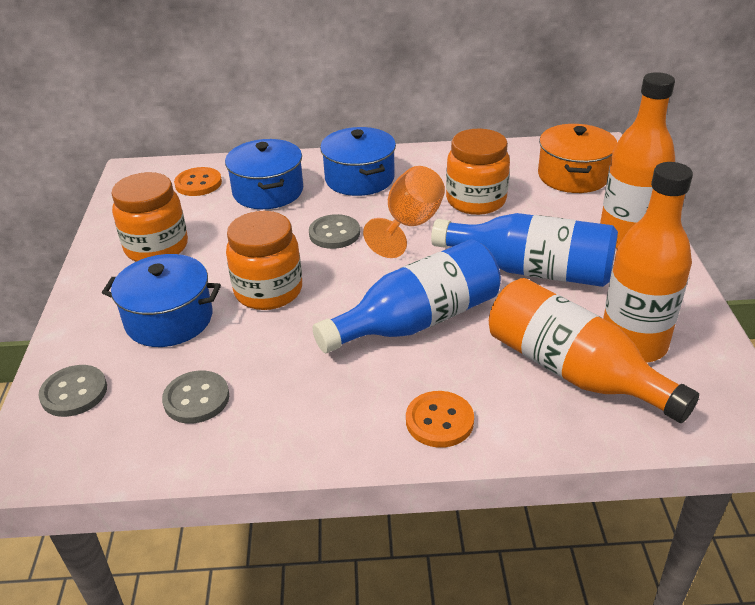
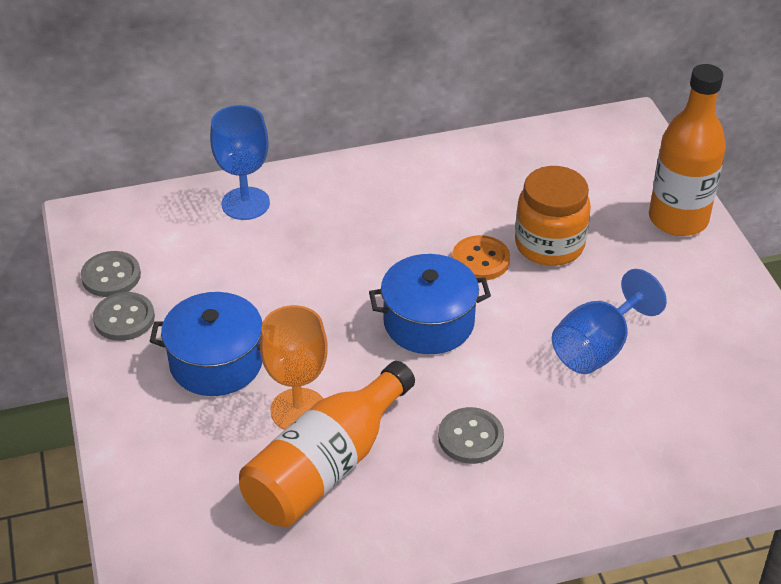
blue bottle: 2 -> 0
blue goblet: 0 -> 2
blue pot: 3 -> 2
orange bottle: 3 -> 2
orange button: 2 -> 1
orange jar: 3 -> 1
orange pot: 1 -> 0

